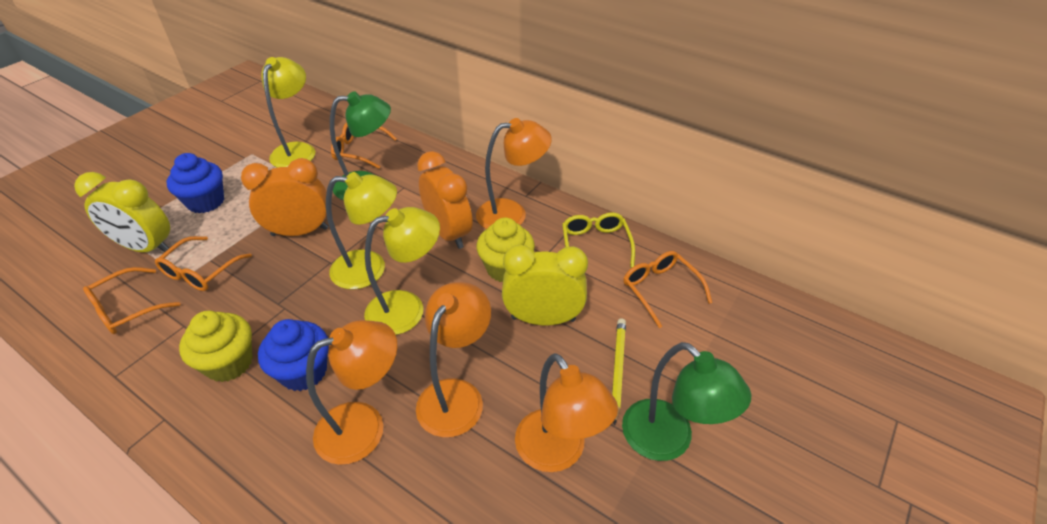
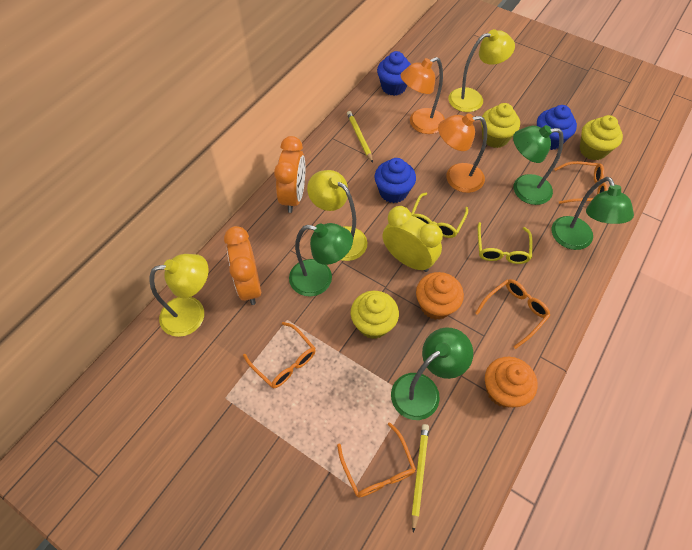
blue cupcake: 2 -> 3
green lamp: 2 -> 4
orange cupcake: 0 -> 2
orange lamp: 4 -> 2
yellow clock: 2 -> 1
yellow cupcake: 2 -> 3
yellow glasses: 1 -> 2
yellow pencil: 1 -> 2

